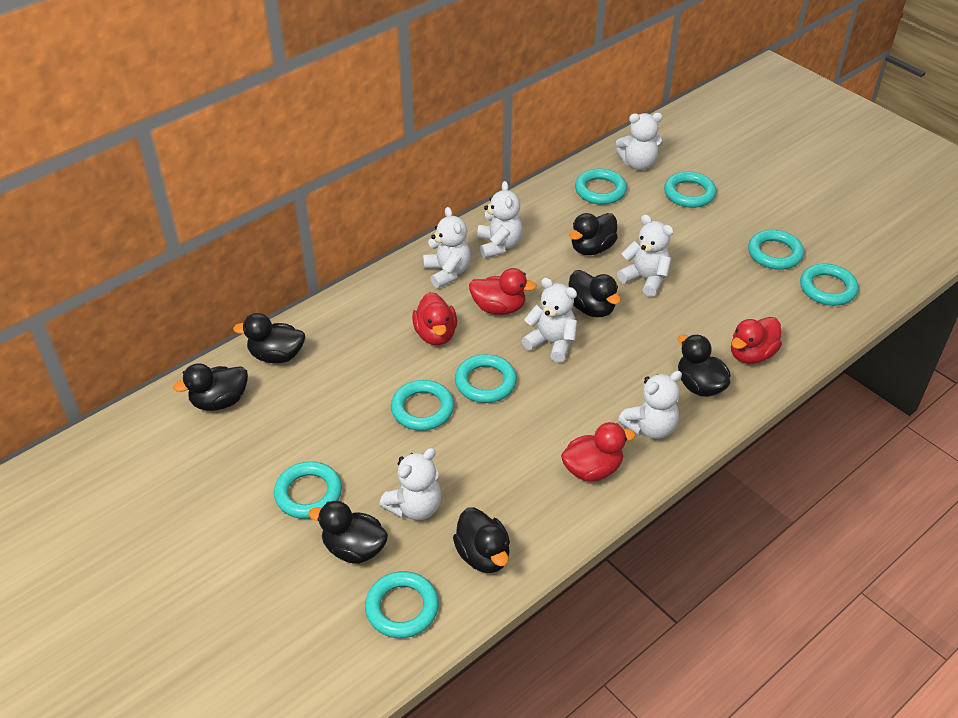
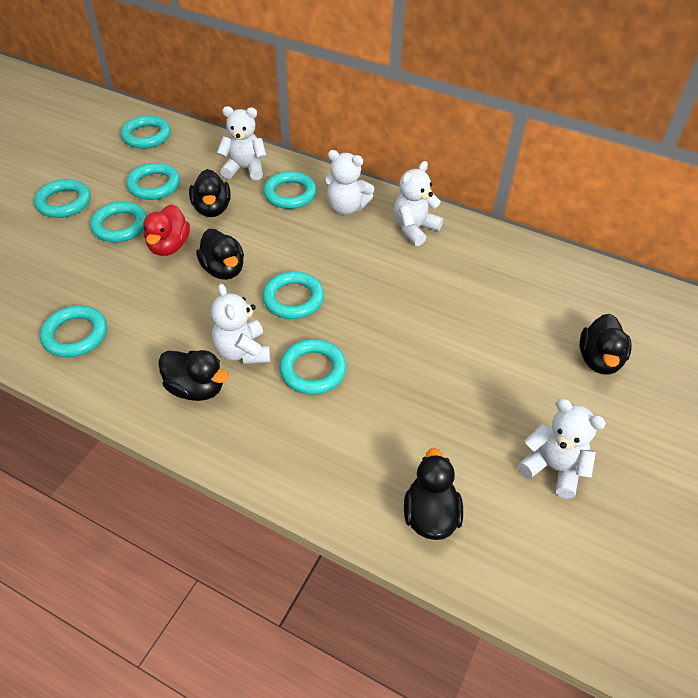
black duck: 7 -> 5
red duck: 4 -> 1
white teddy bear: 7 -> 5

